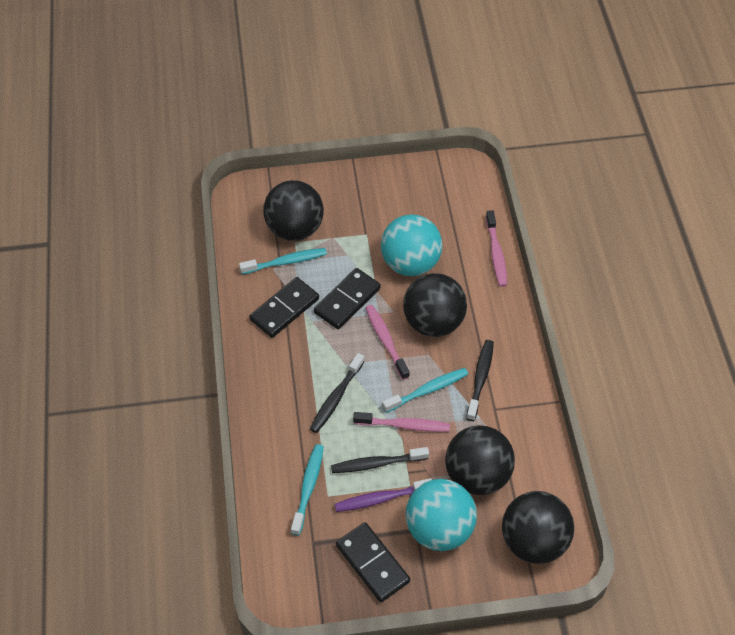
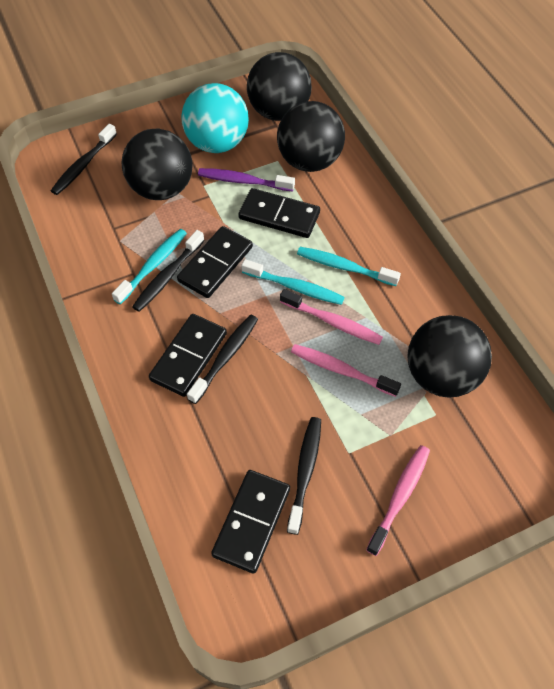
black domino: 3 -> 4
black toothbrush: 3 -> 4
turquoise ball: 2 -> 1

